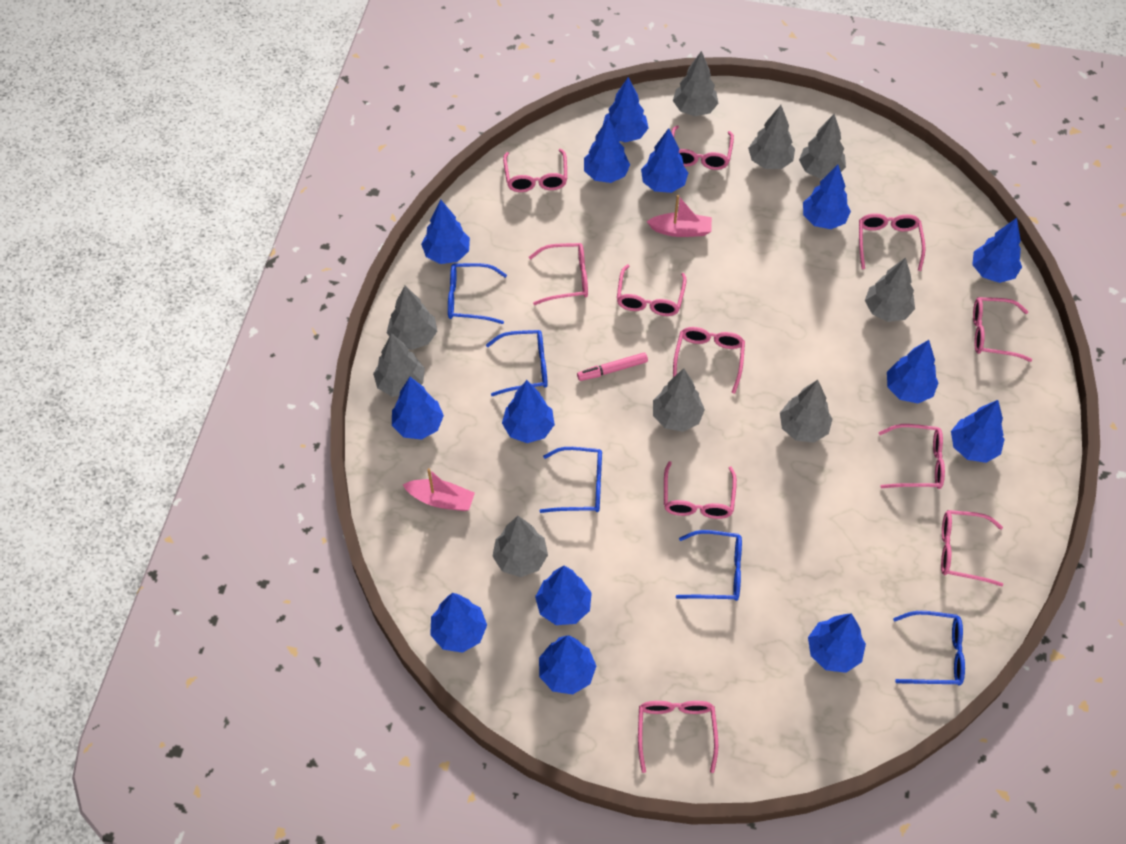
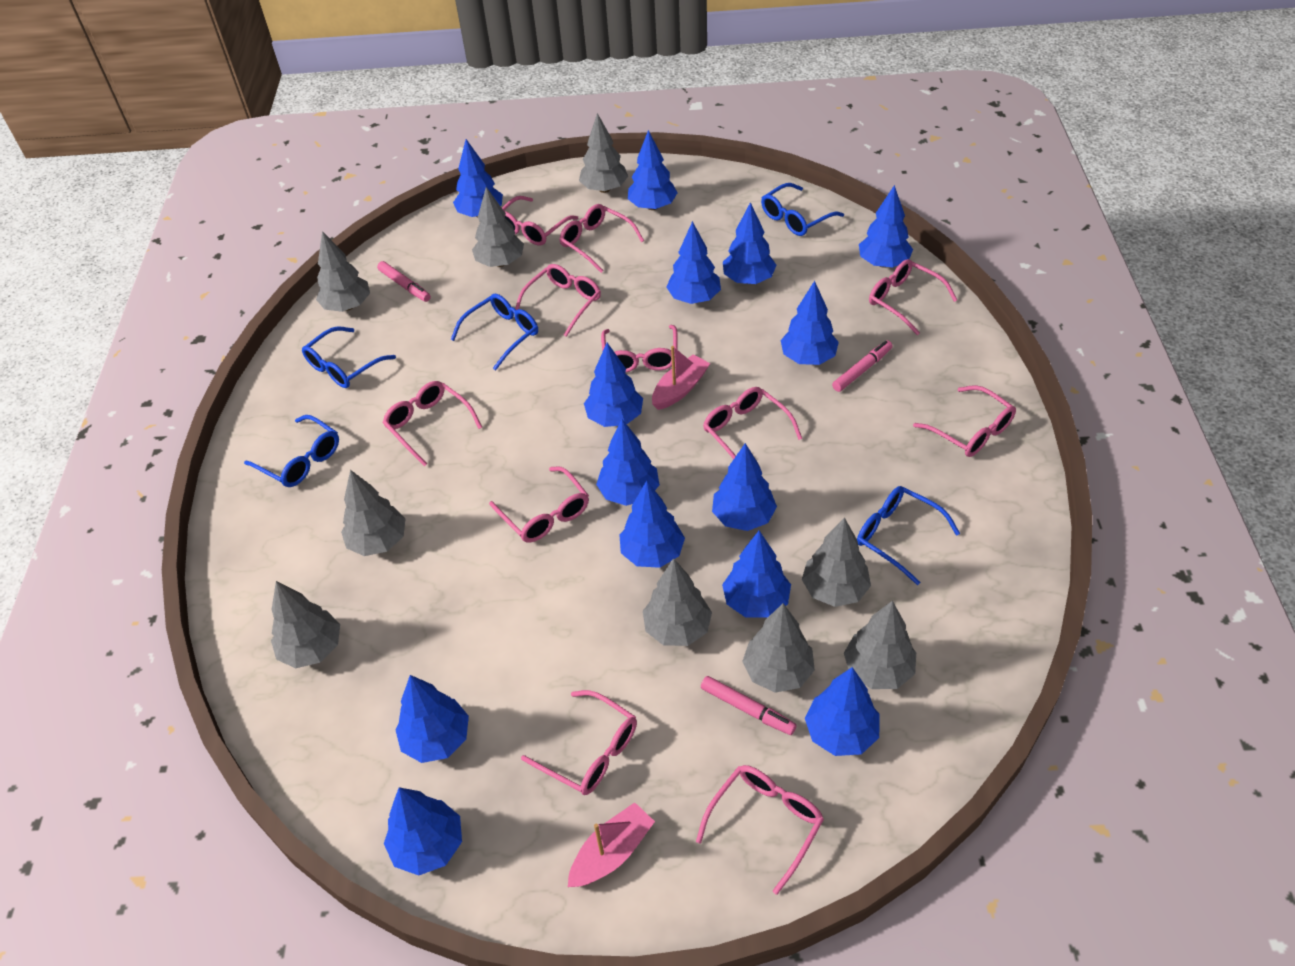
pink marker: 1 -> 3

